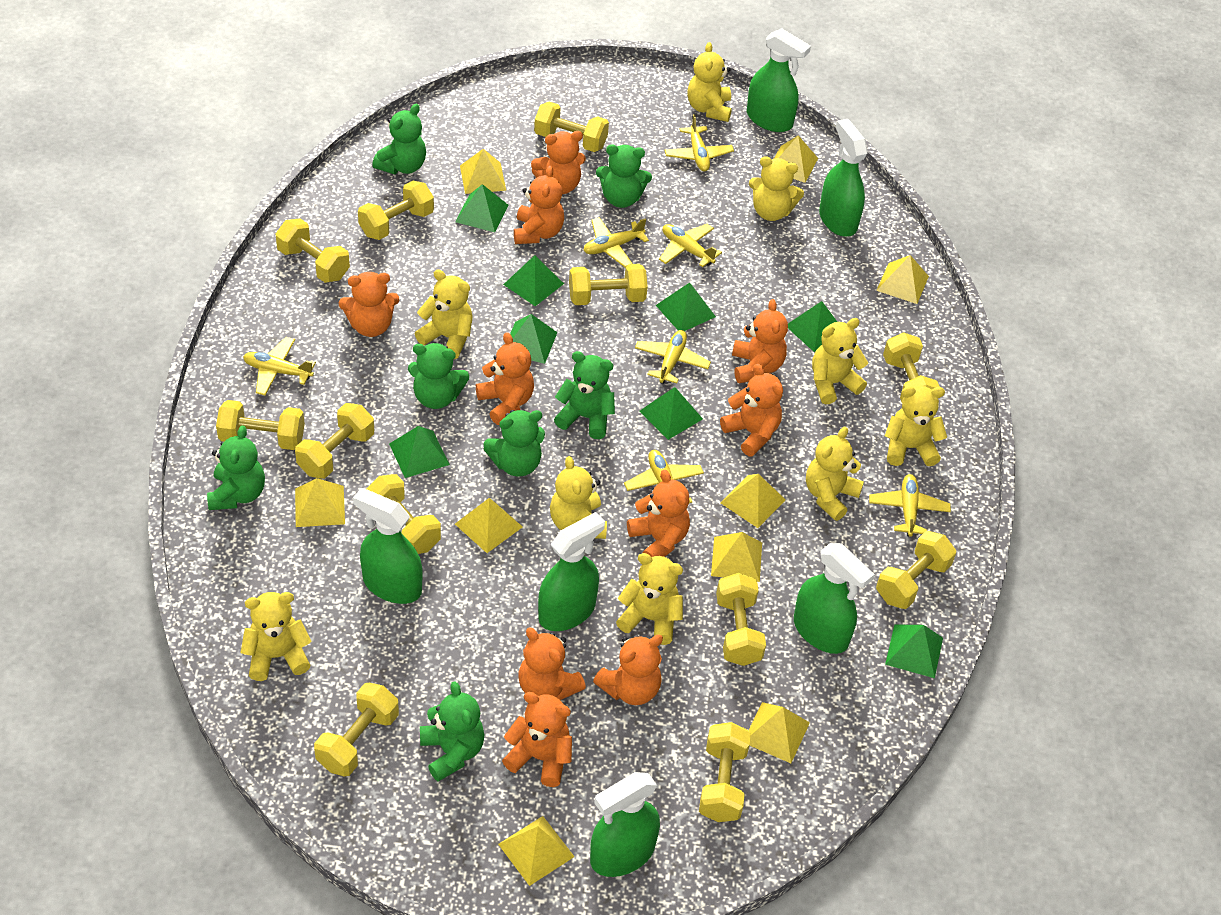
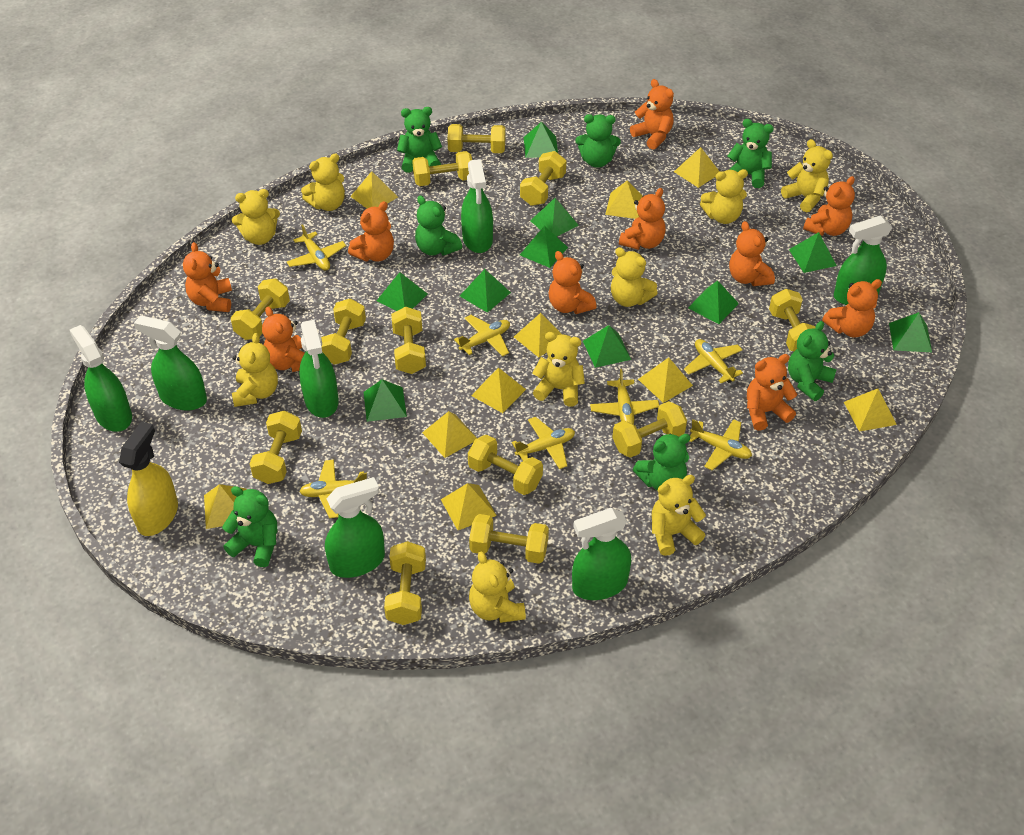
green pyramid: 8 -> 10
green spray bottle: 6 -> 7
yellow pyramid: 9 -> 10
yellow spray bottle: 0 -> 1

